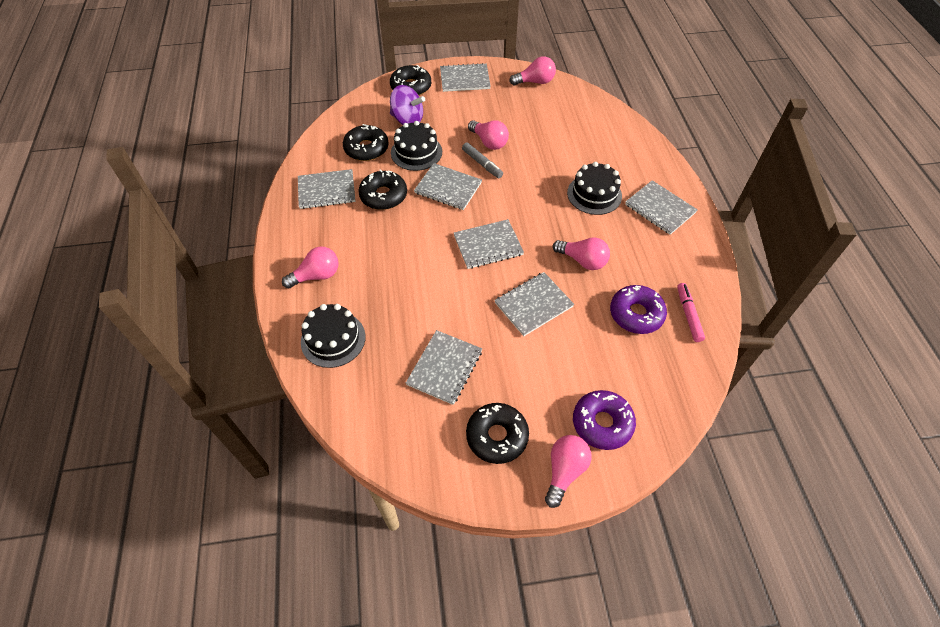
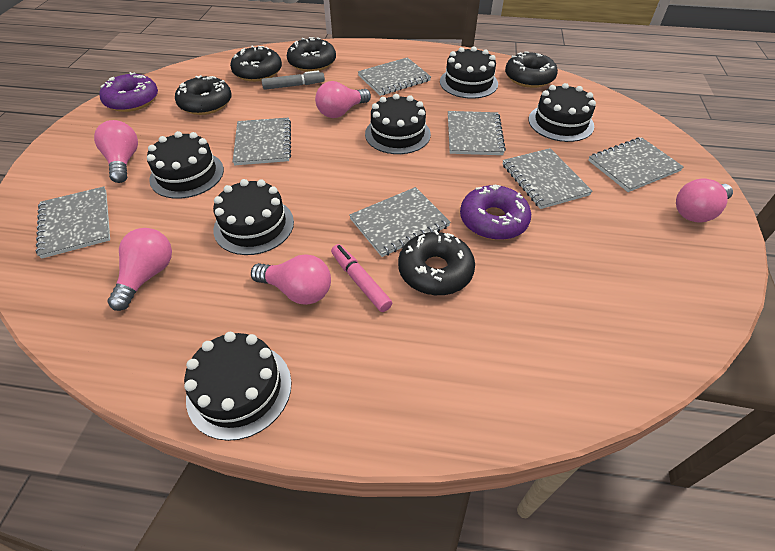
black cake: 3 -> 6
black donut: 4 -> 5
purple spinning top: 1 -> 0

